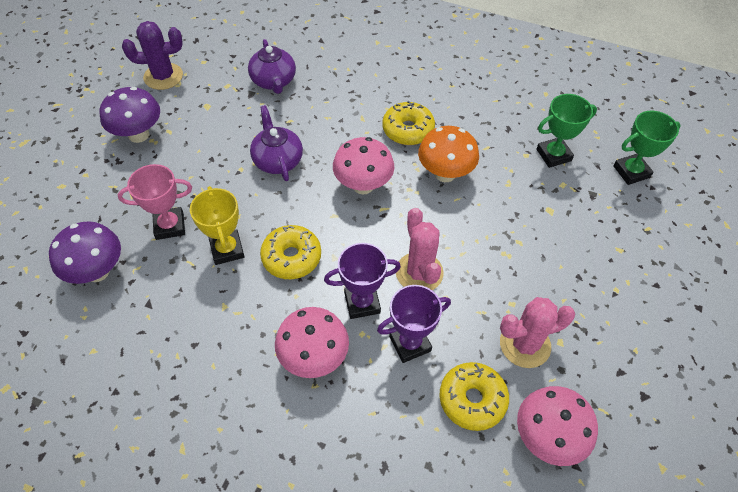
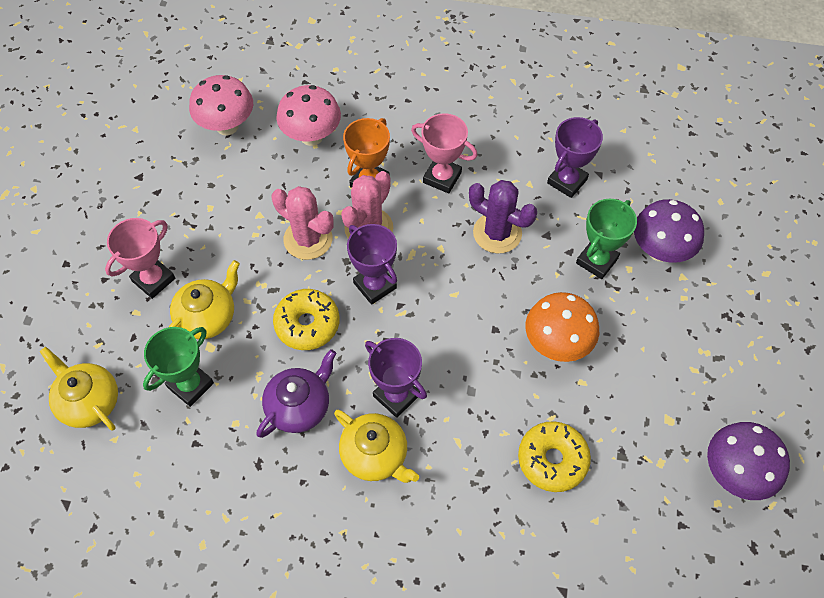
orange trophy: 0 -> 1
pink mushroom: 3 -> 2
pink trophy: 1 -> 2
purple teapot: 2 -> 1
purple trophy: 2 -> 3
yellow donut: 3 -> 2
yellow teapot: 0 -> 3
yellow trophy: 1 -> 0

